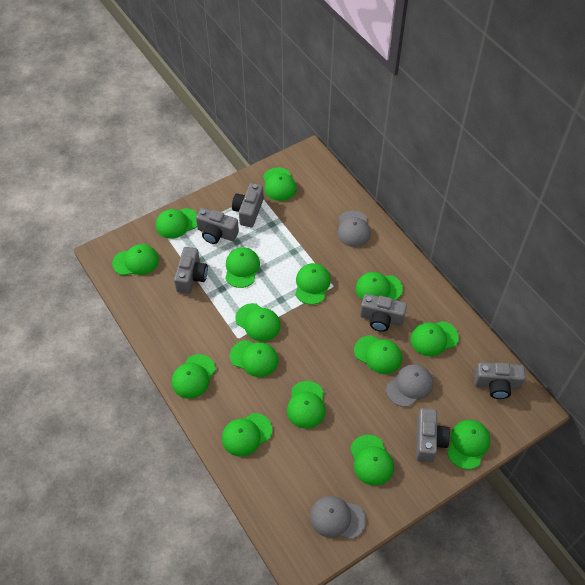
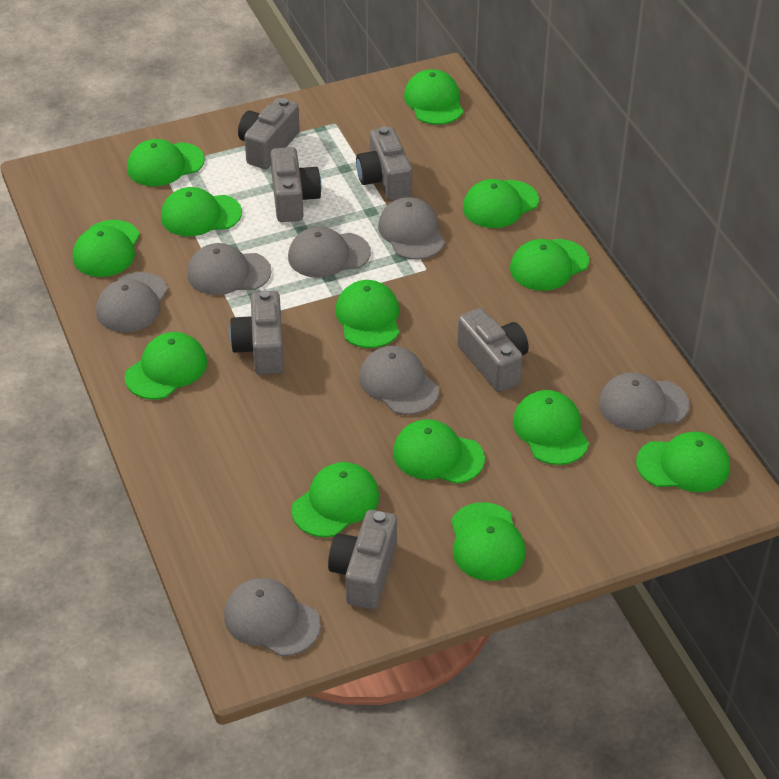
green cap: 15 -> 13
grey cap: 3 -> 7

